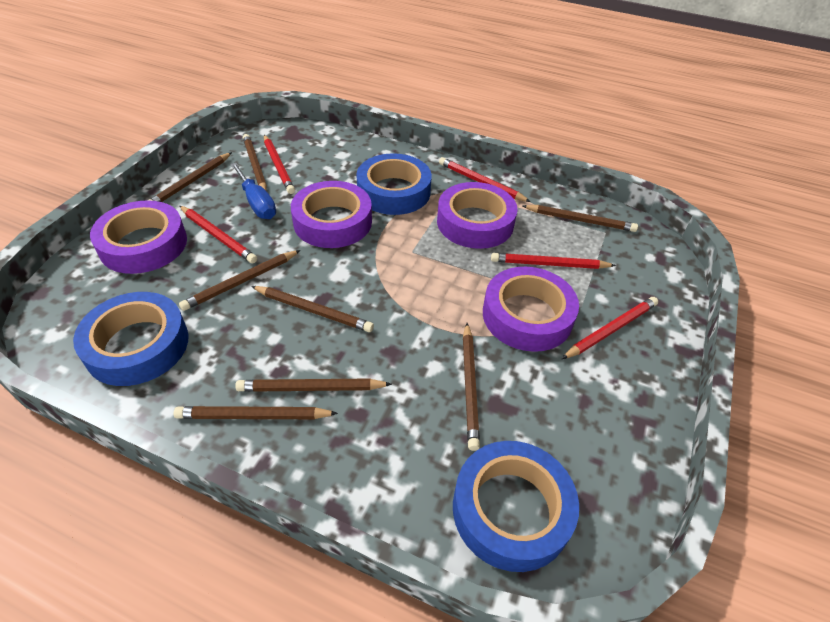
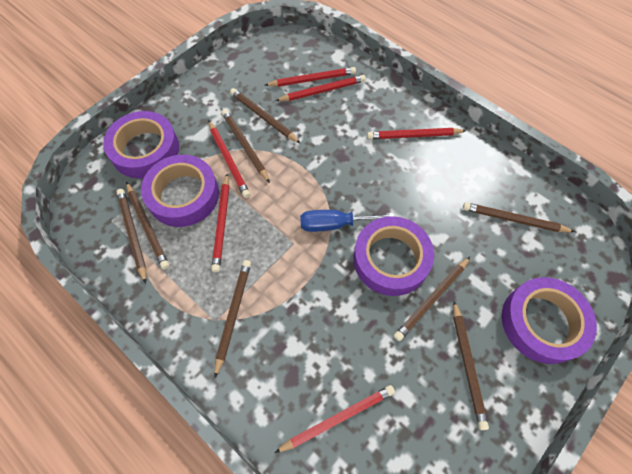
blue tape: 3 -> 0
red pencil: 5 -> 6

